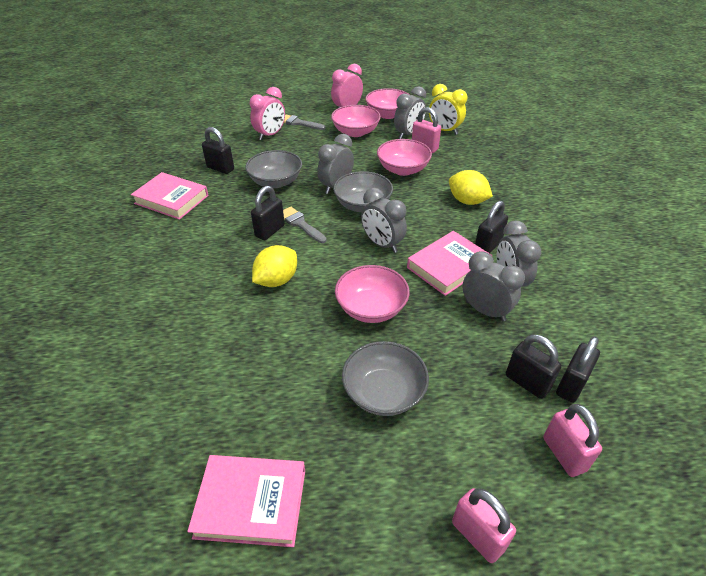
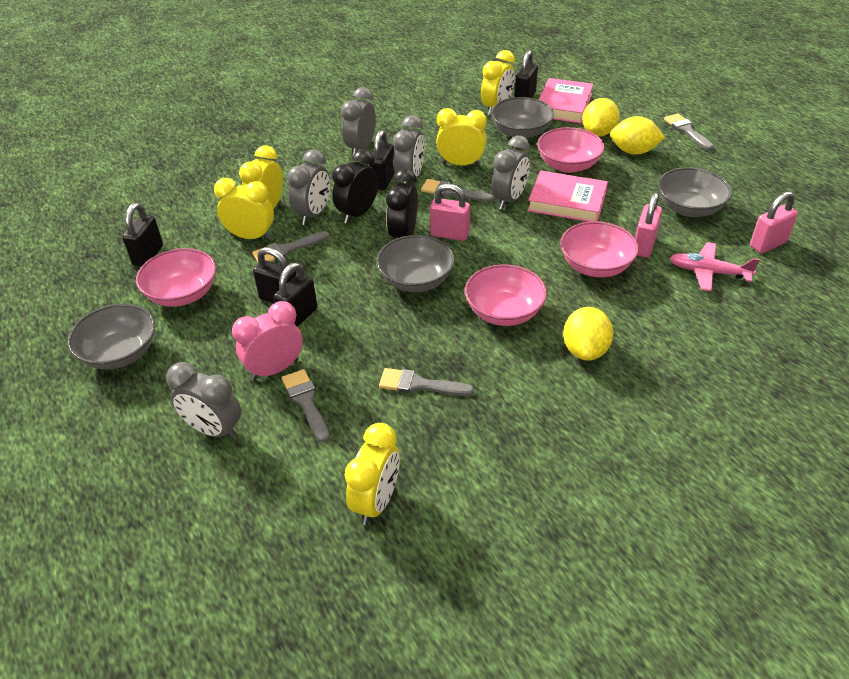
black clock: 0 -> 2
grey bowl: 3 -> 4
grey brush: 2 -> 5
pink book: 3 -> 2
pink clock: 2 -> 1
pink plane: 0 -> 1
yellow clock: 1 -> 5
yellow lemon: 2 -> 3

